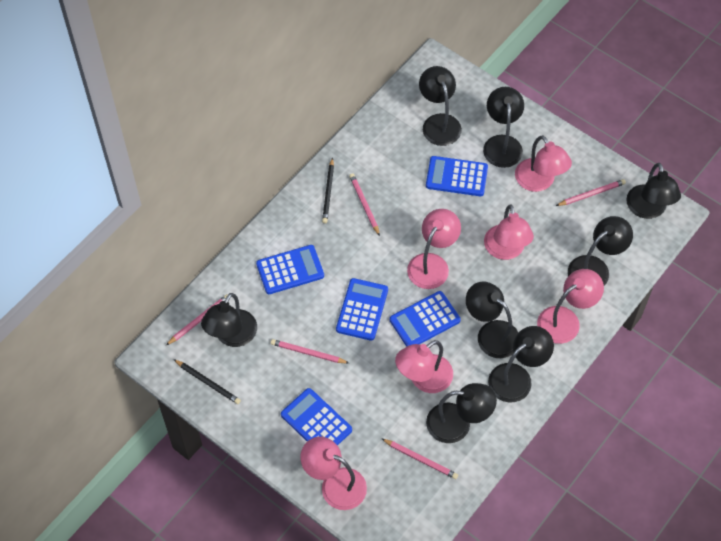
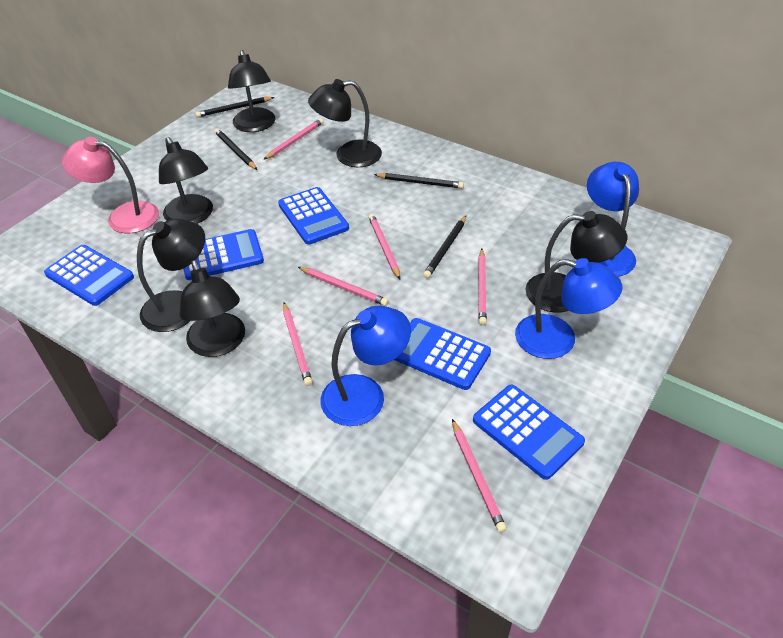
black lamp: 8 -> 6
black pencil: 2 -> 4
blue lamp: 0 -> 3
pink lamp: 6 -> 1
pink pencil: 5 -> 6

